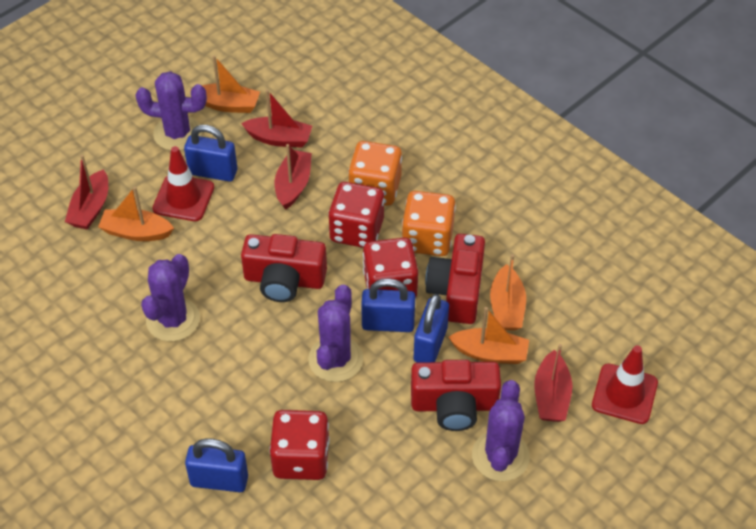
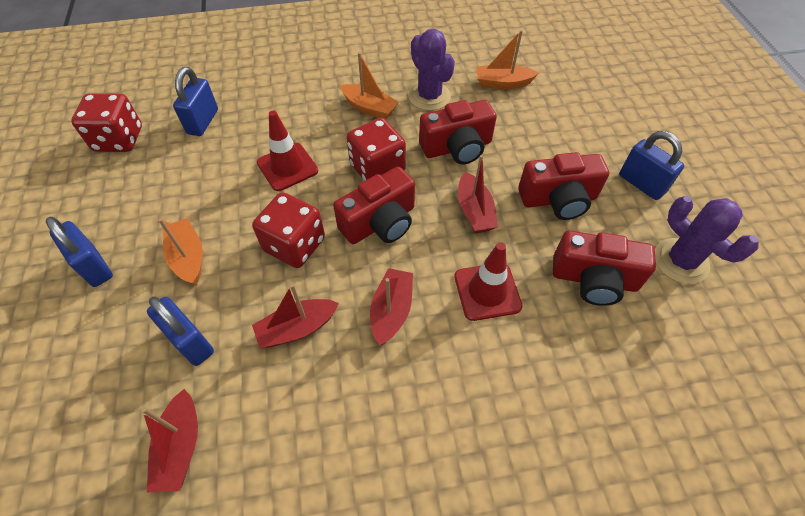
orange boat: 4 -> 3
orange dice: 2 -> 0
purple cactus: 4 -> 2
red camera: 3 -> 4

